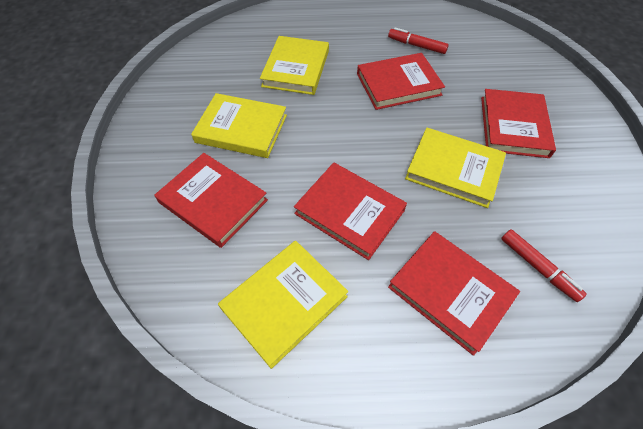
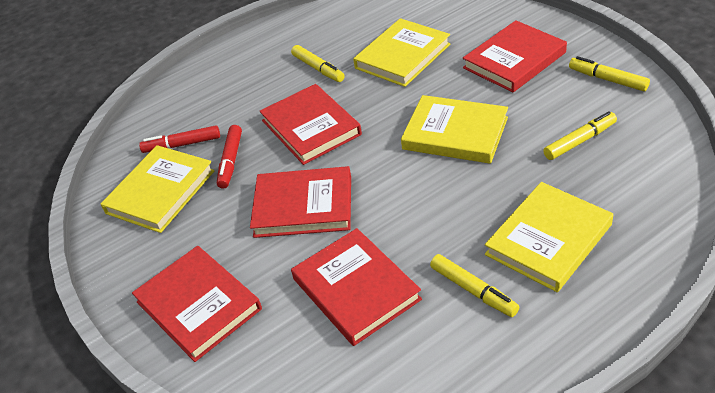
yellow marker: 0 -> 4

